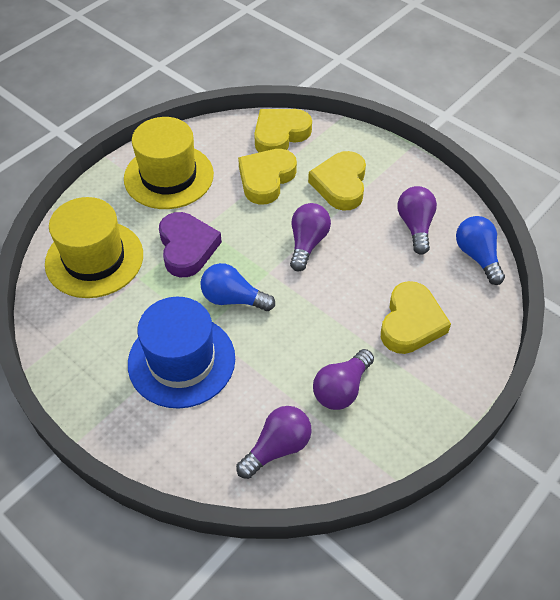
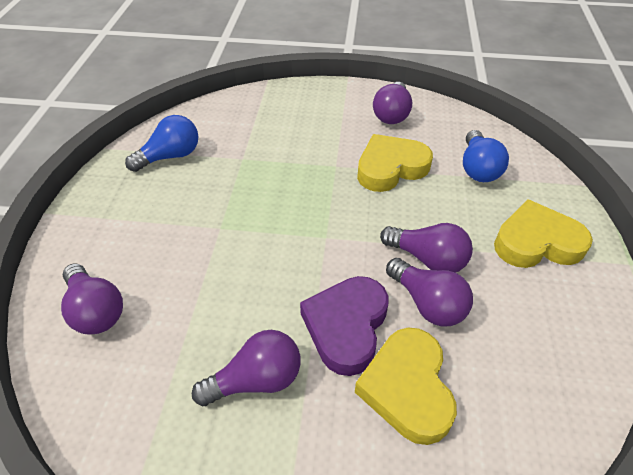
blue hat: 1 -> 0
purple light bulb: 4 -> 5
yellow hat: 2 -> 0
yellow heart: 4 -> 3

